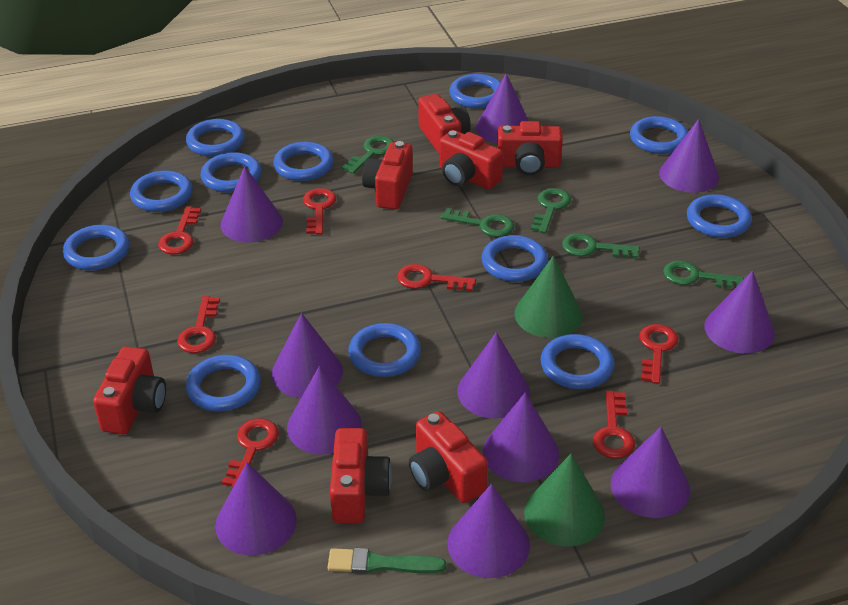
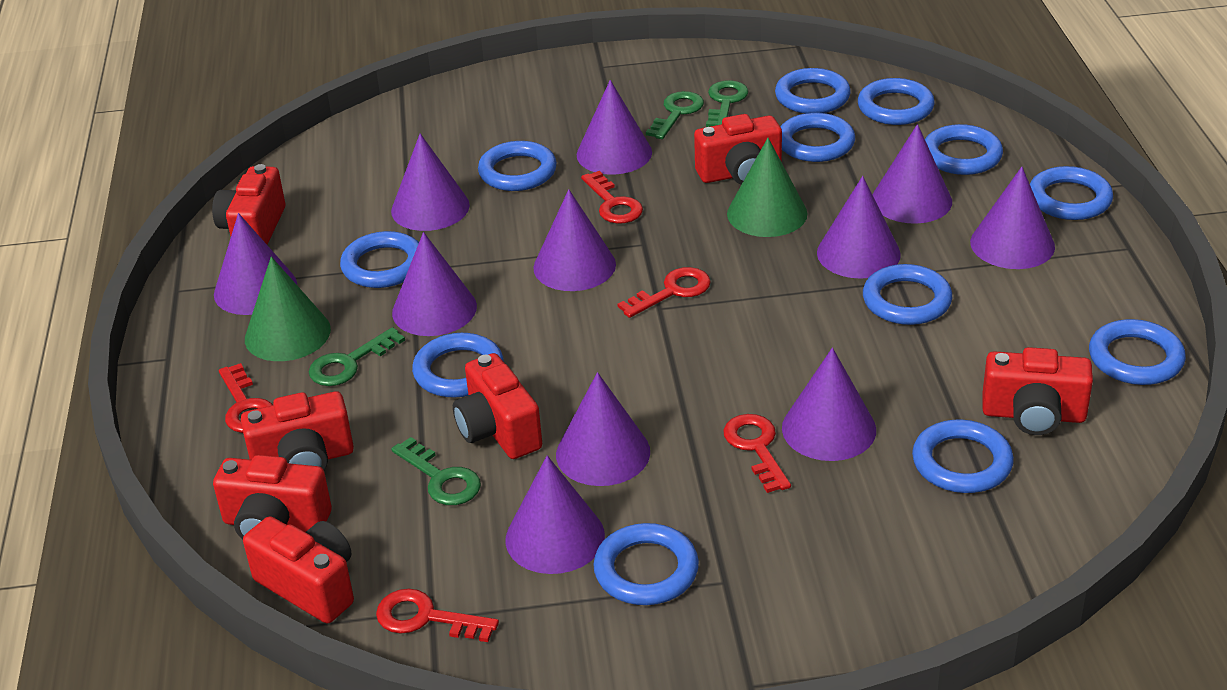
green brush: 1 -> 0
green key: 5 -> 4
red key: 7 -> 5

